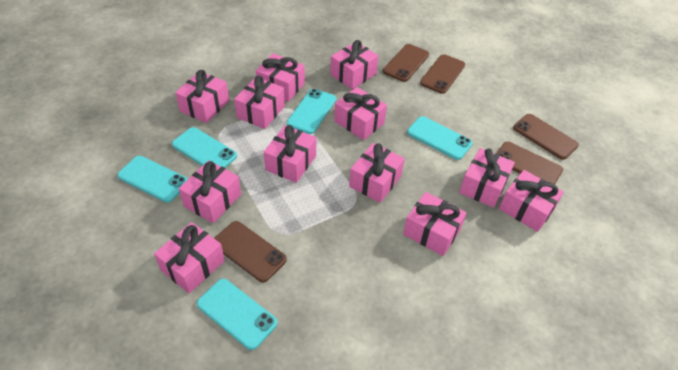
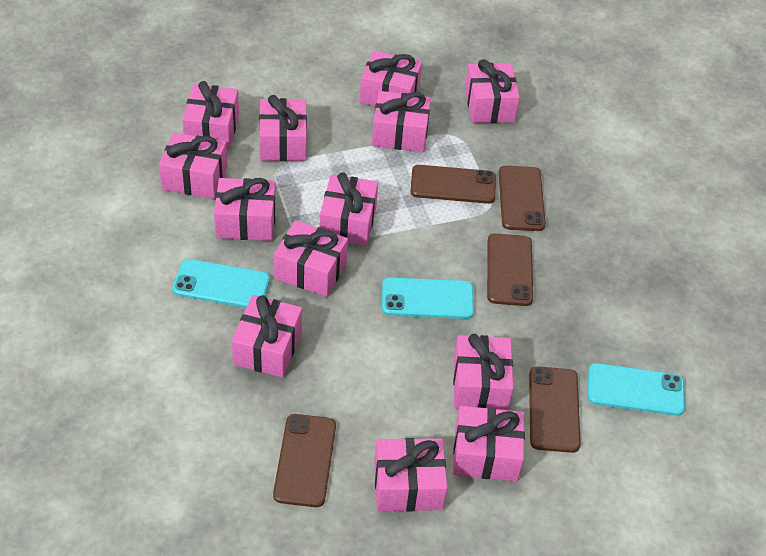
pink gift: 12 -> 13
turquoise phone: 5 -> 3

